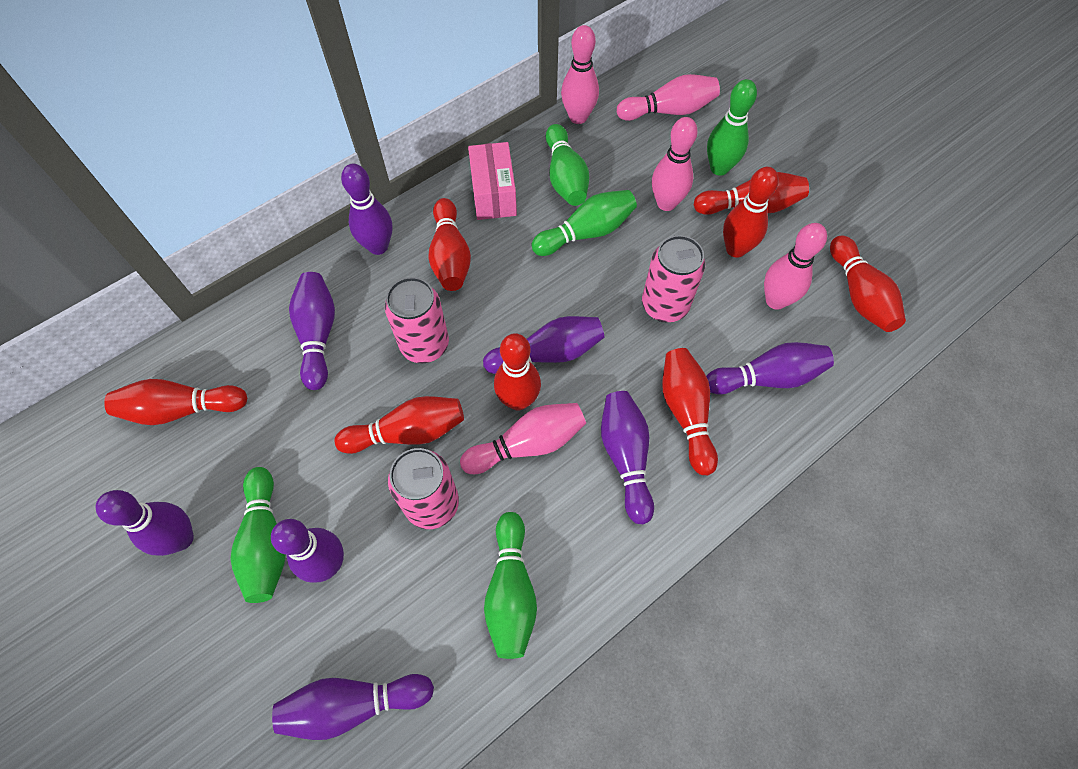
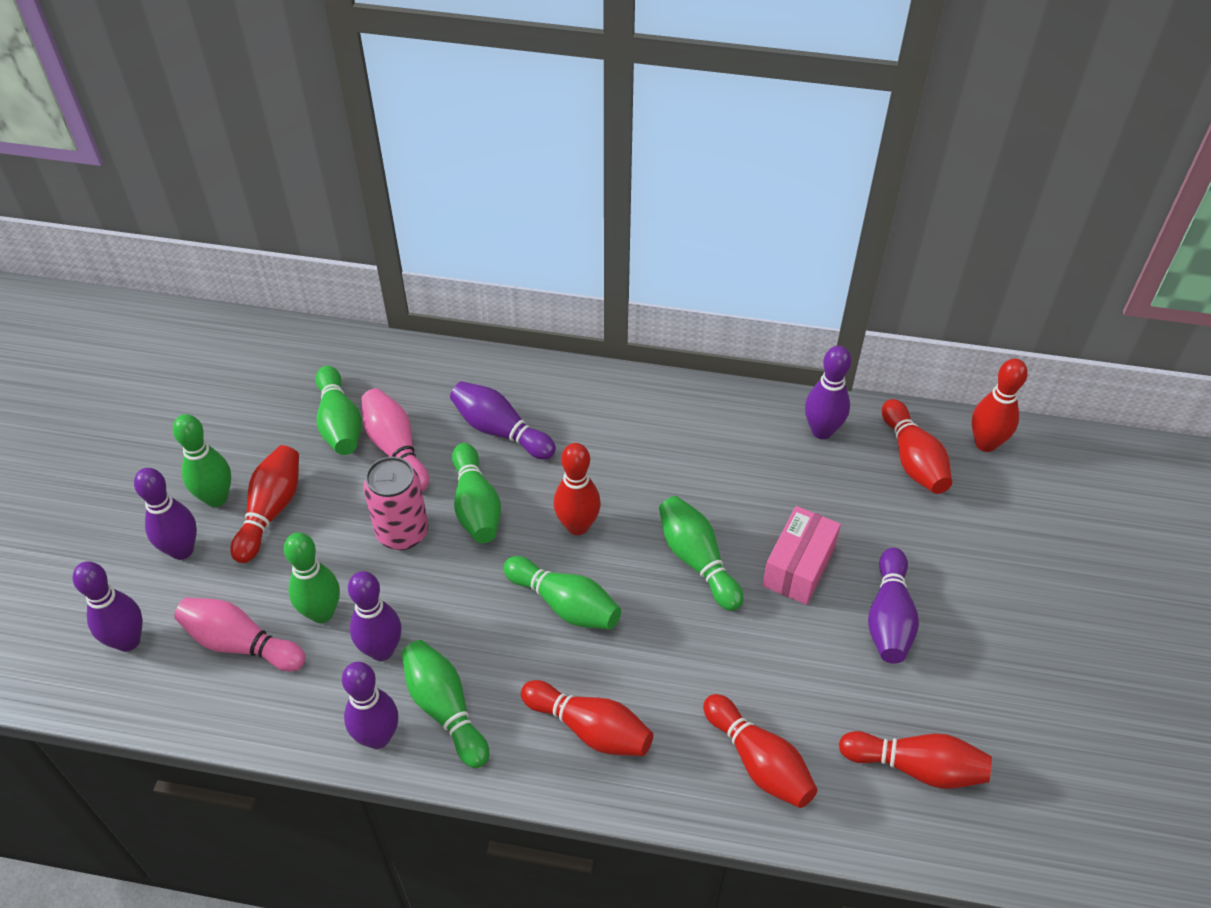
green bowling pin: 5 -> 7
pink bowling pin: 5 -> 2
pink can: 3 -> 1
purple bowling pin: 8 -> 7
red bowling pin: 8 -> 7

